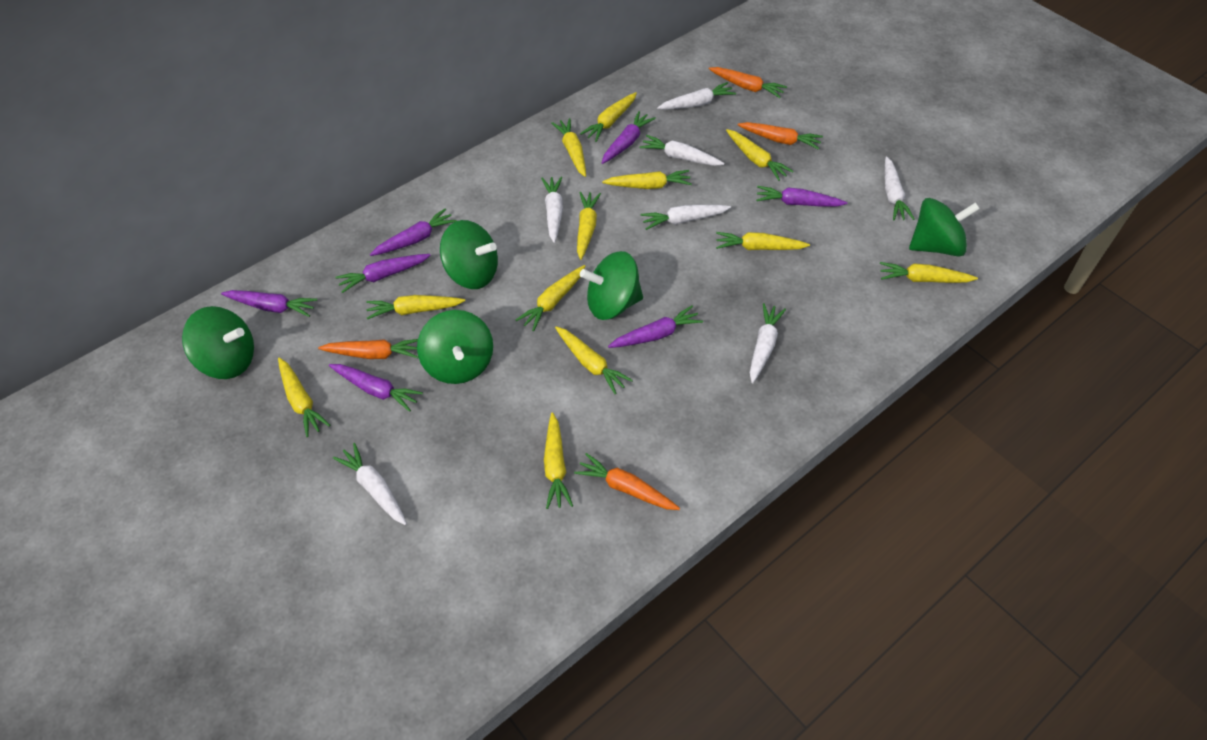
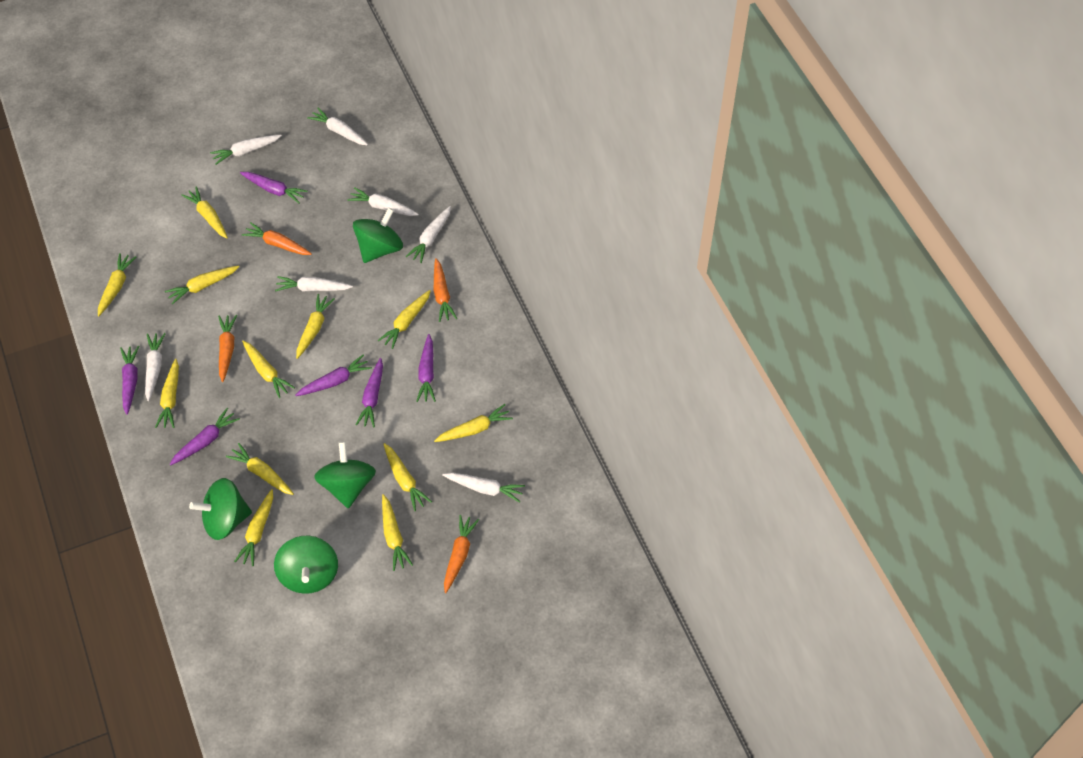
green spinning top: 5 -> 4
purple carrot: 7 -> 6

